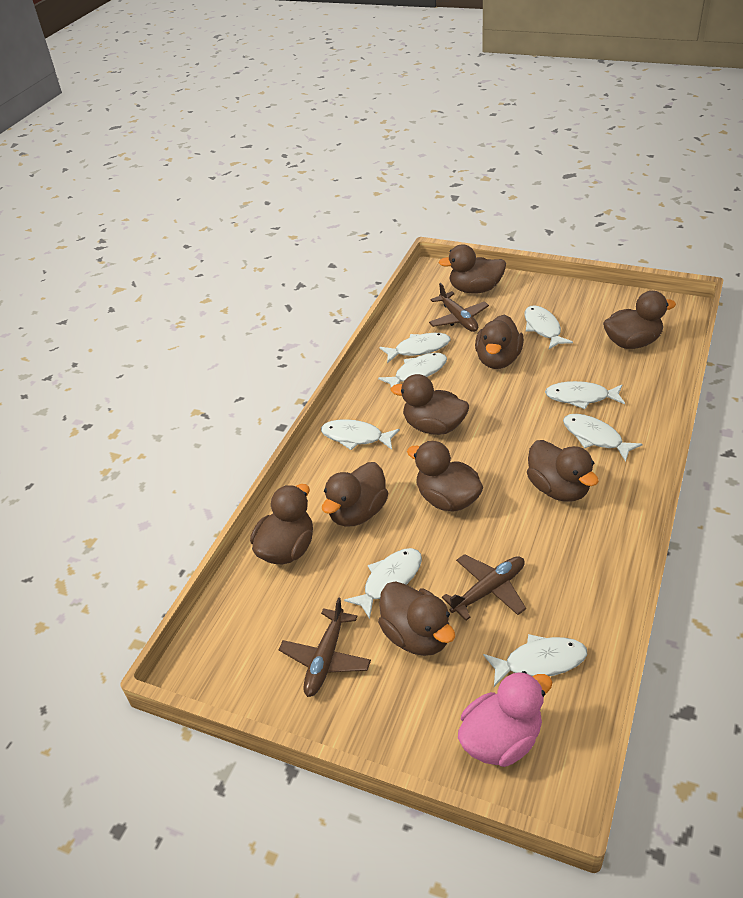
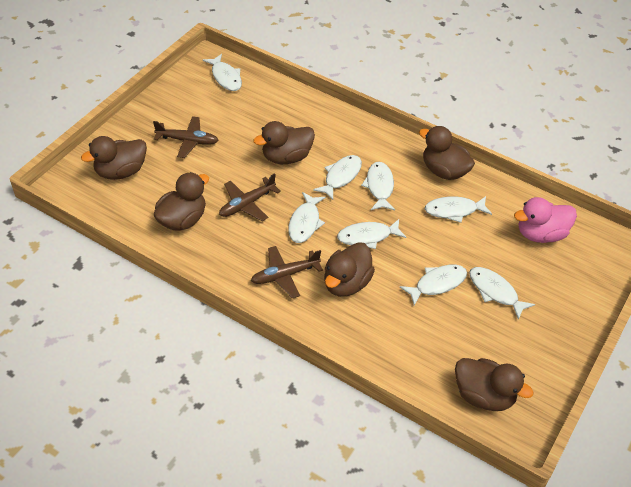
brown duck: 9 -> 6

